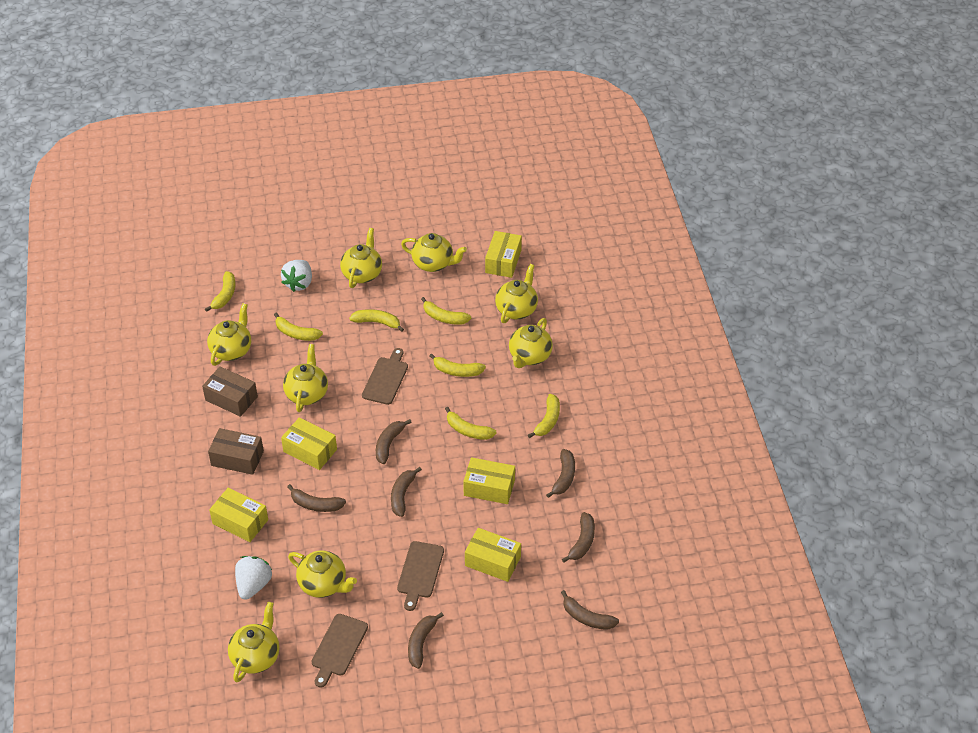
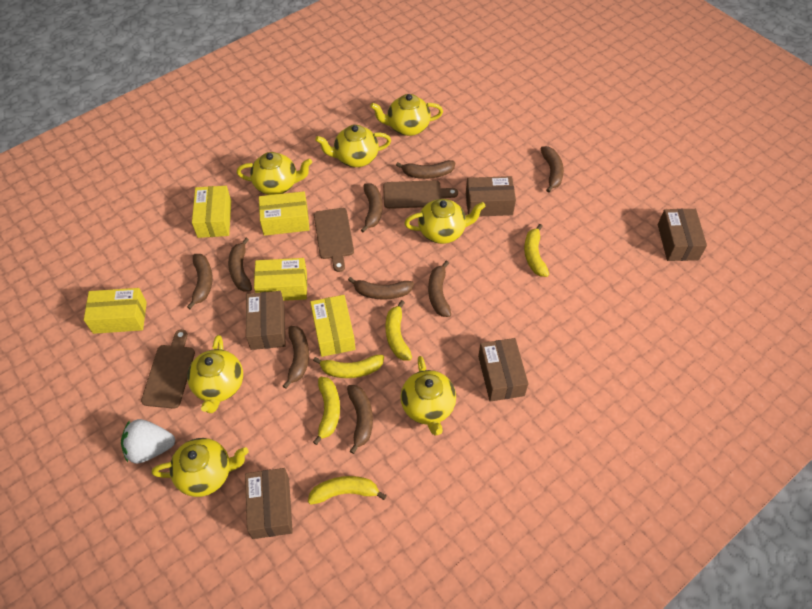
brown banana: 7 -> 9
brown box: 2 -> 5
white strawberry: 2 -> 1
yellow banana: 7 -> 5
yellow teapot: 8 -> 7

